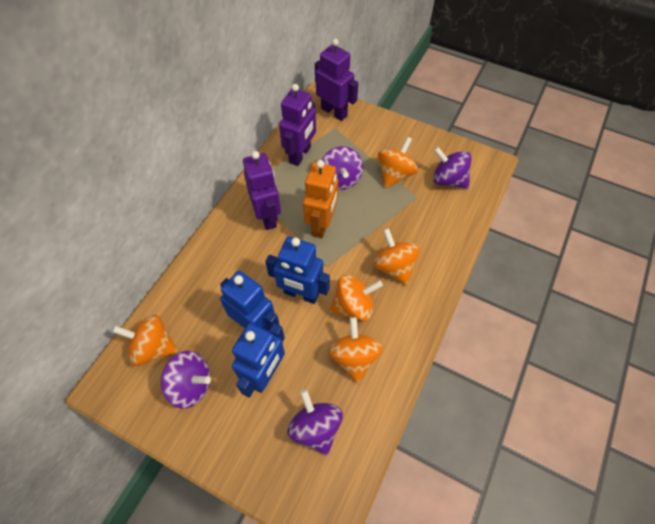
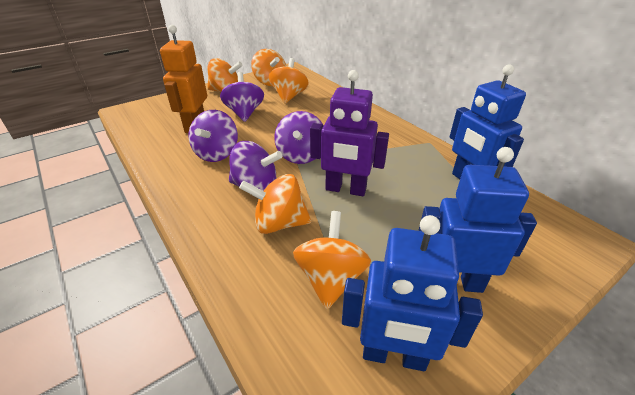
purple robot: 3 -> 1

